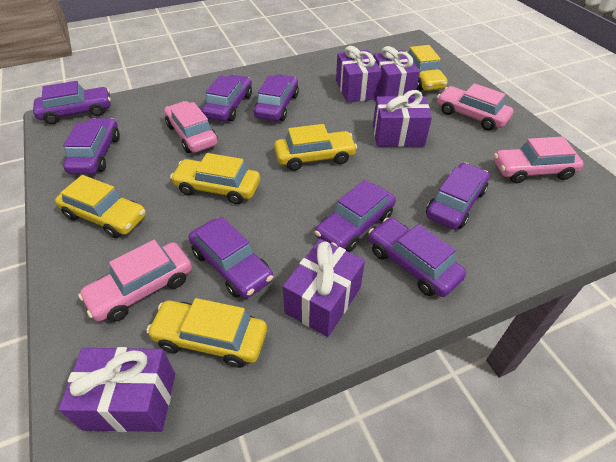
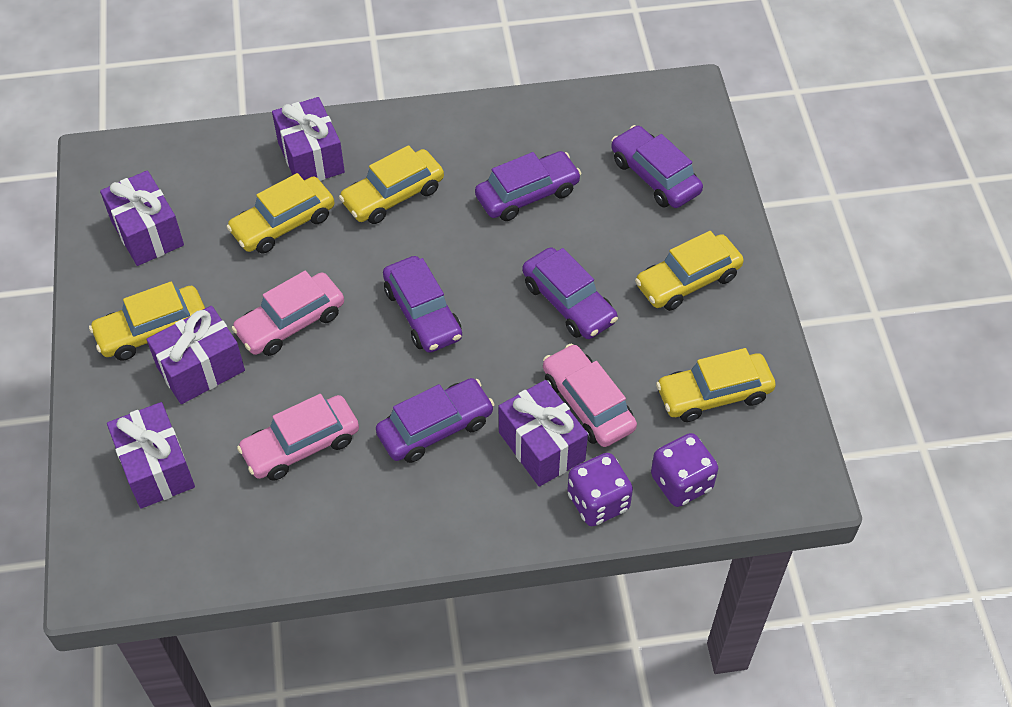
pink car: 4 -> 3
purple car: 8 -> 5
purple dice: 0 -> 2

